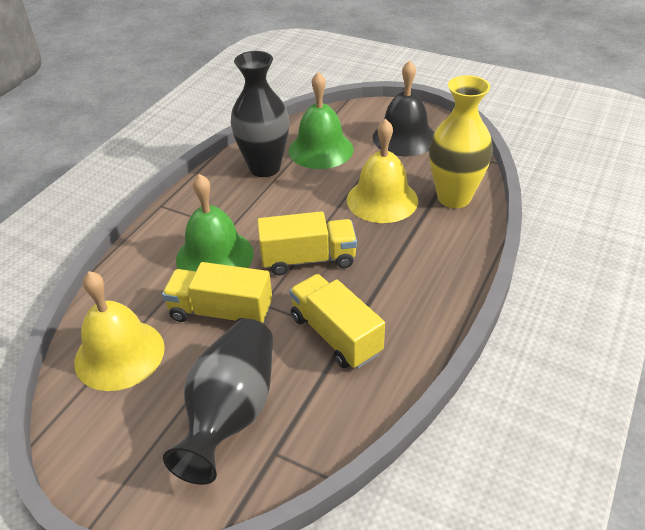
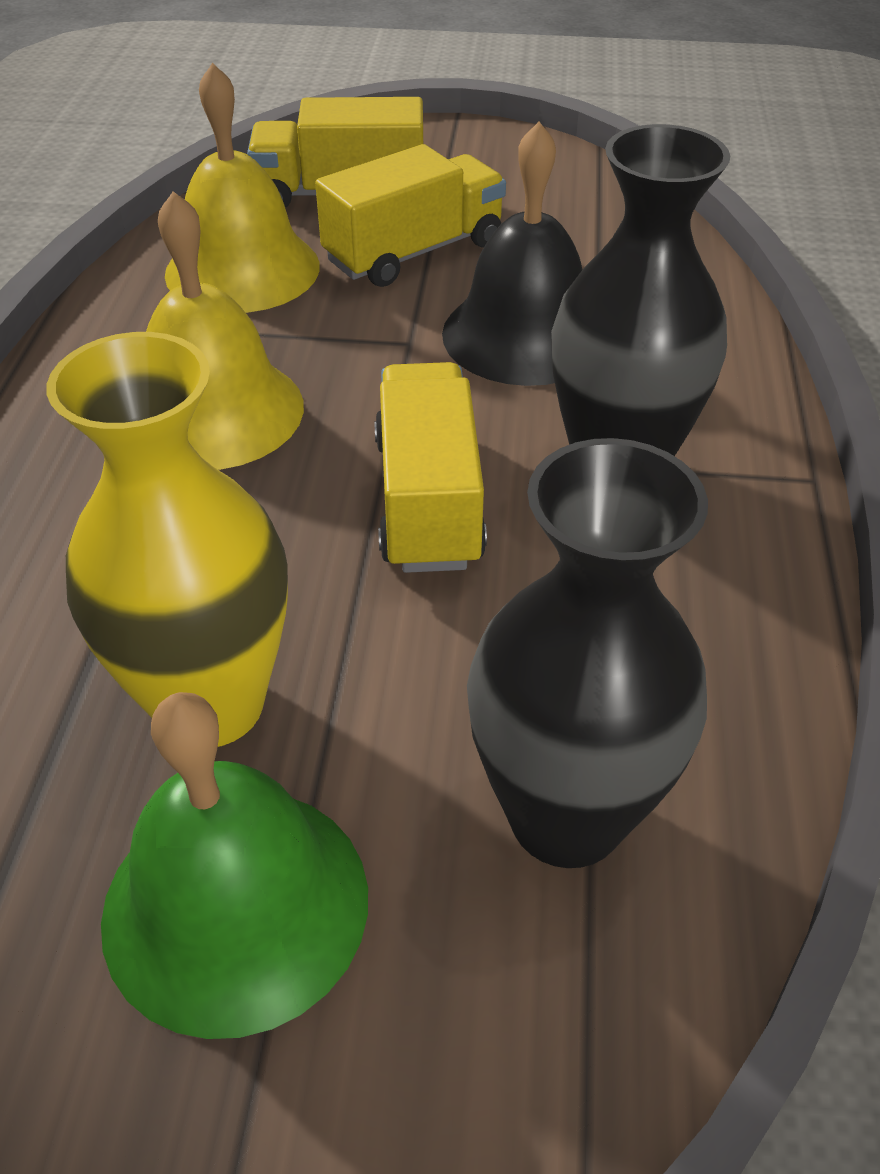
green bell: 2 -> 1

